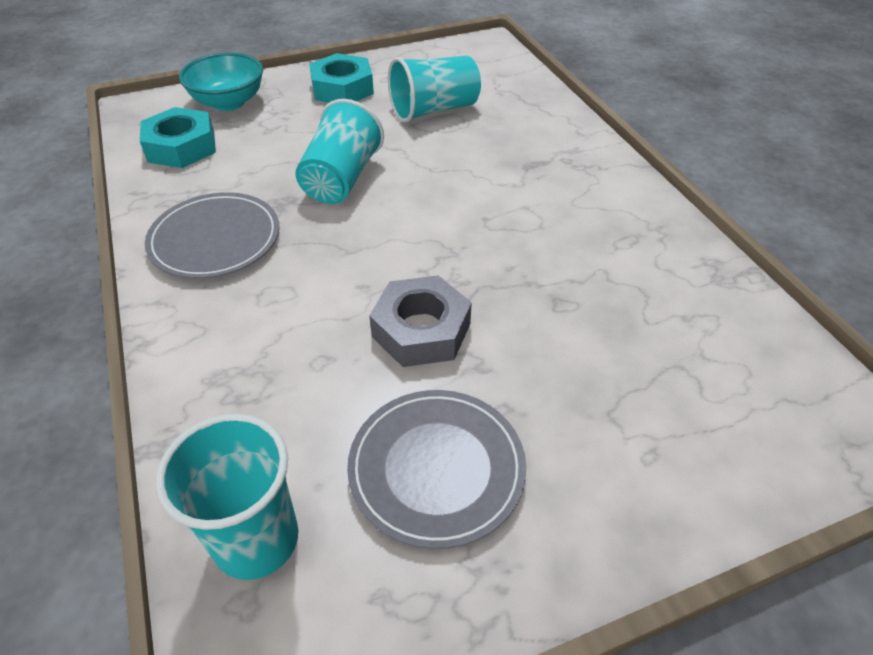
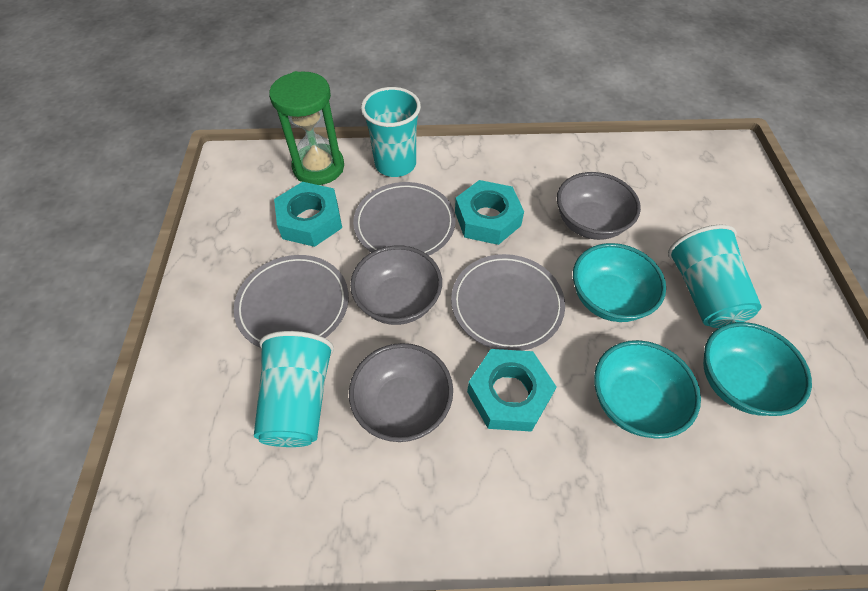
green hourglass: 0 -> 1
grey bowl: 0 -> 3
grey nut: 1 -> 0
grey plate: 2 -> 3
turquoise bowl: 1 -> 3
turquoise nut: 2 -> 3

